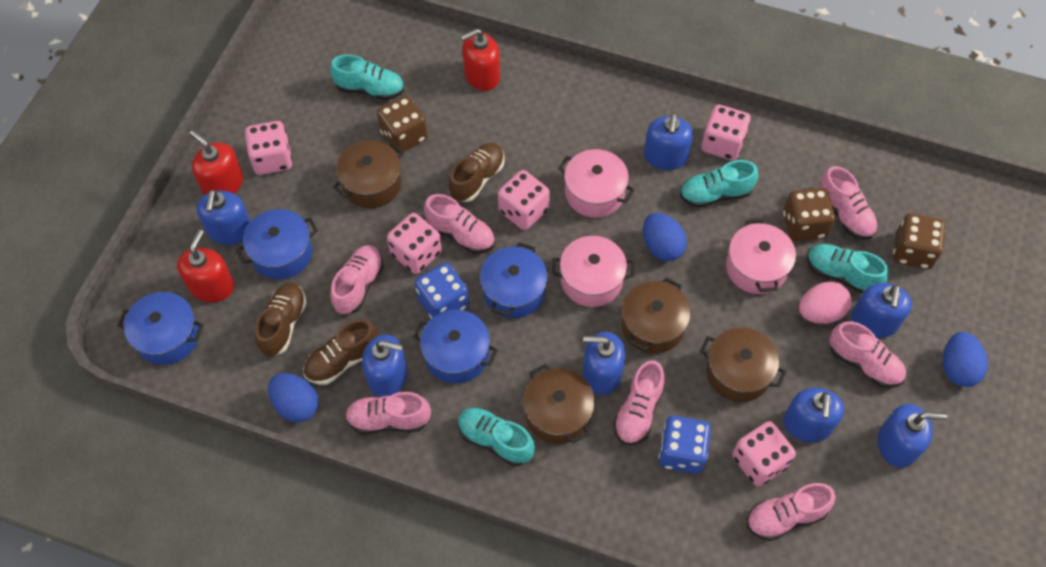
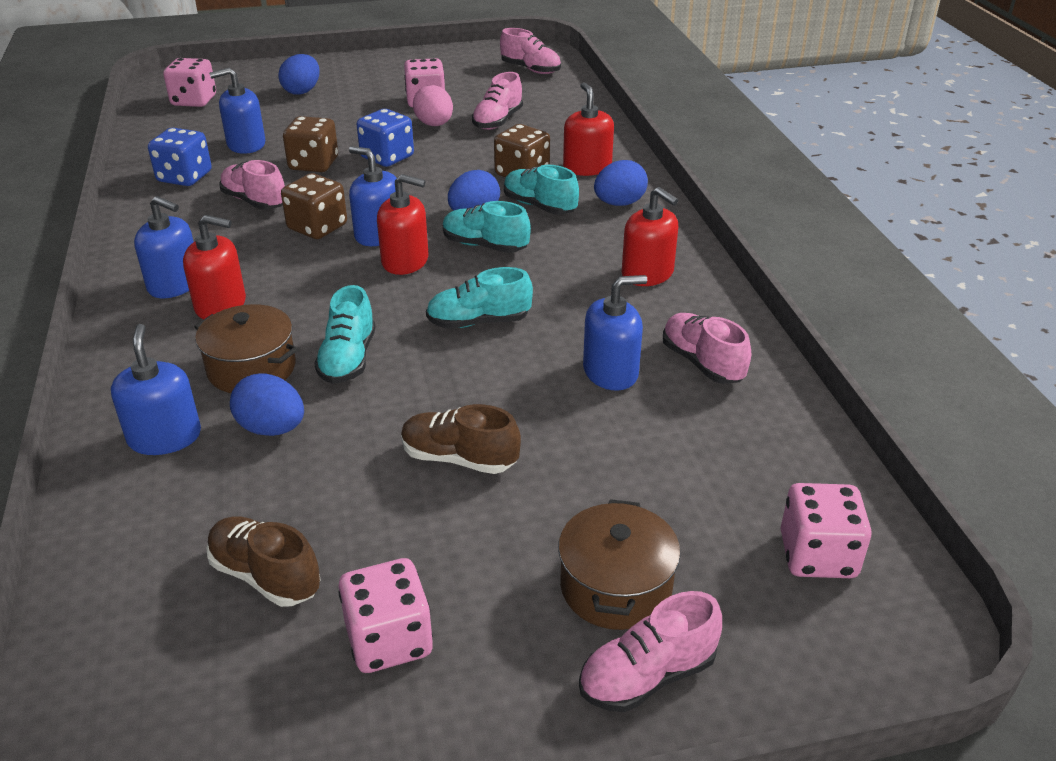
blue egg: 3 -> 4
blue pot: 4 -> 0
blue soap dispenser: 7 -> 5
brown pot: 4 -> 2
brown shoe: 3 -> 2
pink dice: 5 -> 4
pink pot: 3 -> 0
pink shoe: 7 -> 5
red soap dispenser: 3 -> 4

